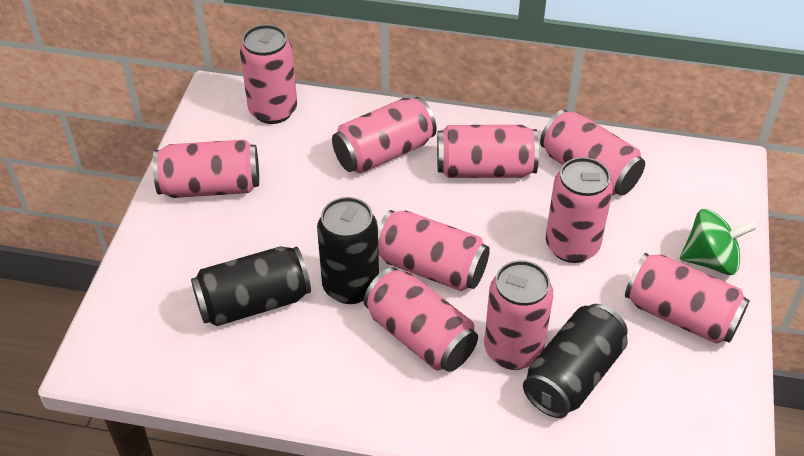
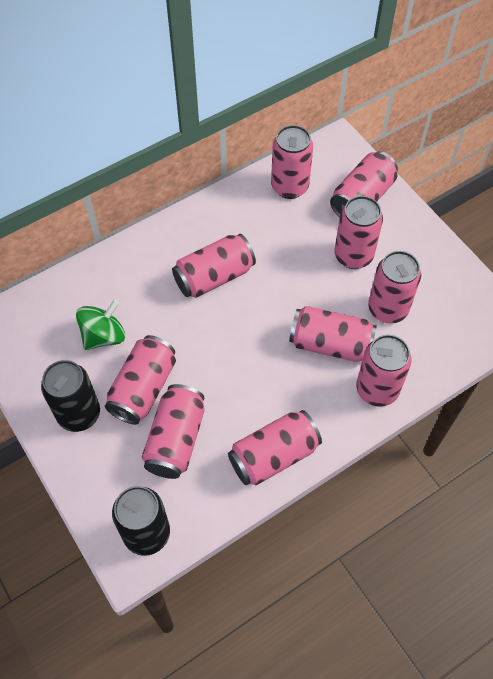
black can: 3 -> 2

